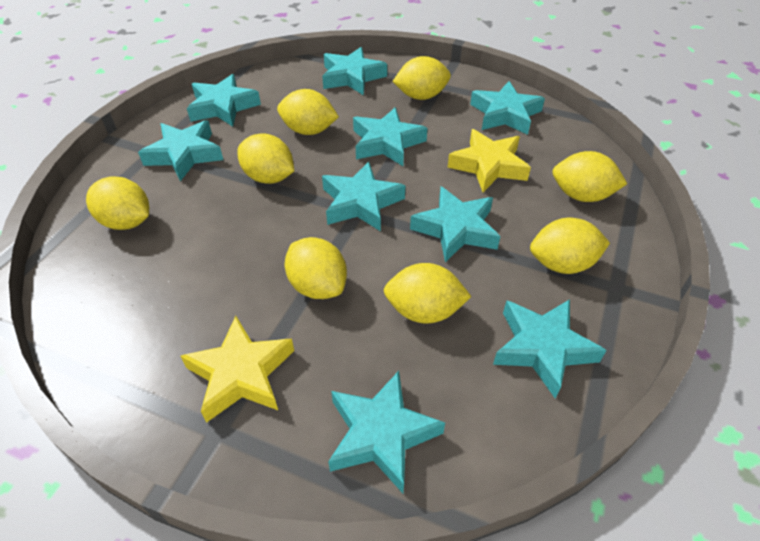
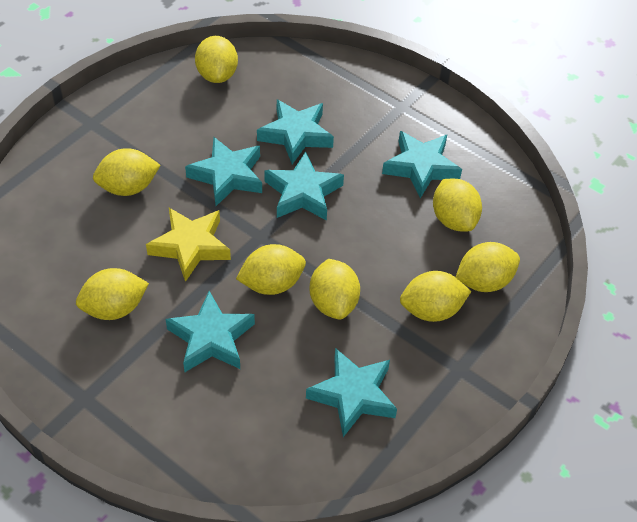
turquoise star: 9 -> 6
yellow star: 2 -> 1

